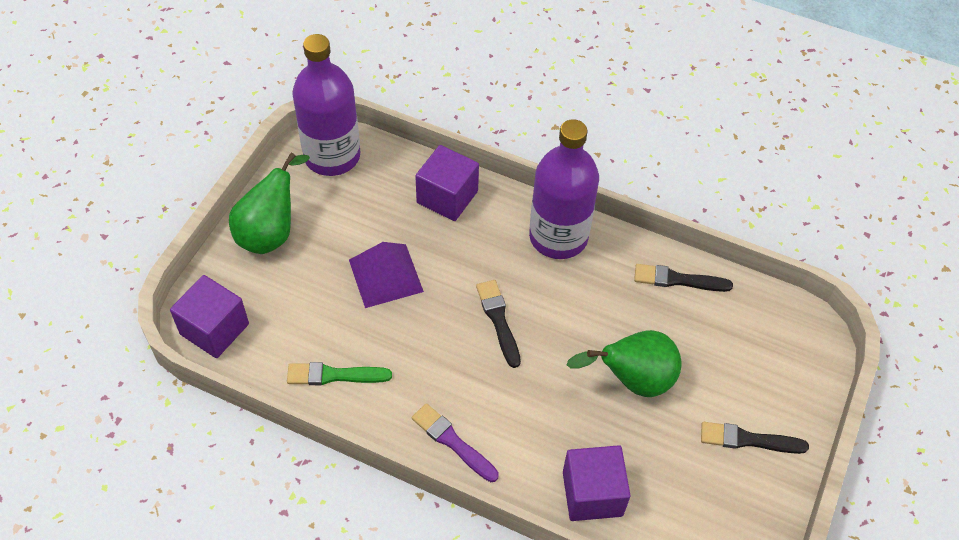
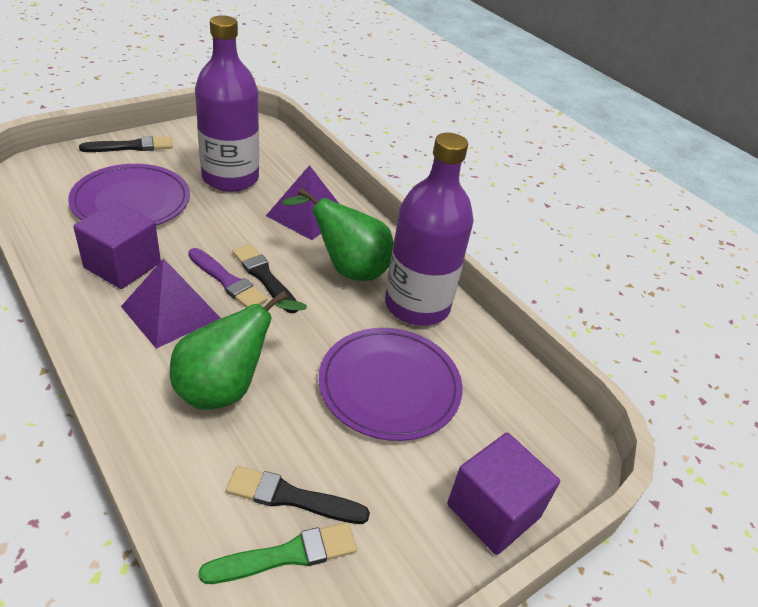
purple cube: 3 -> 2
purple plate: 0 -> 2
purple pyramid: 1 -> 2

